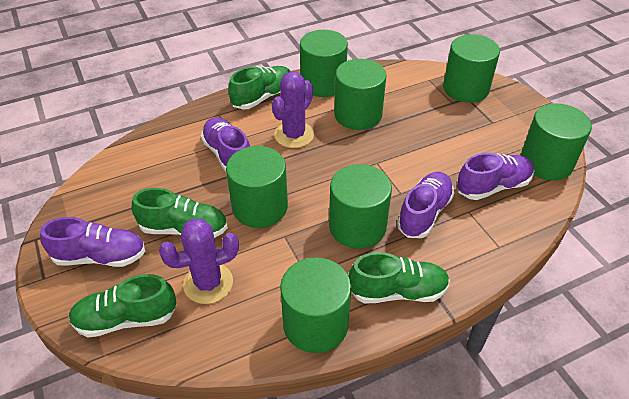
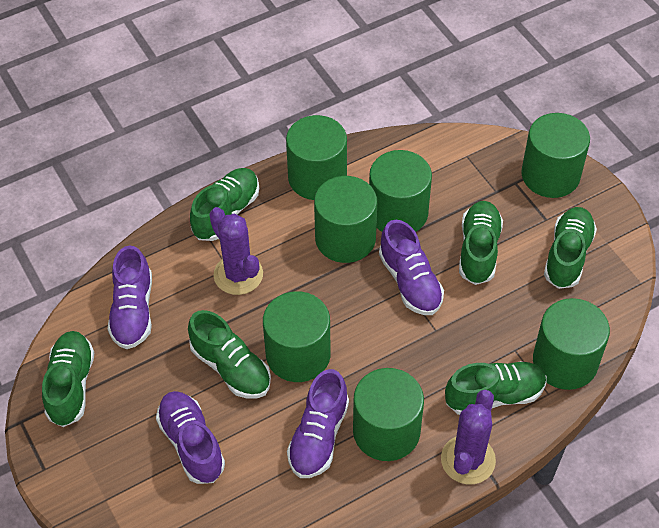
green shoe: 4 -> 6

